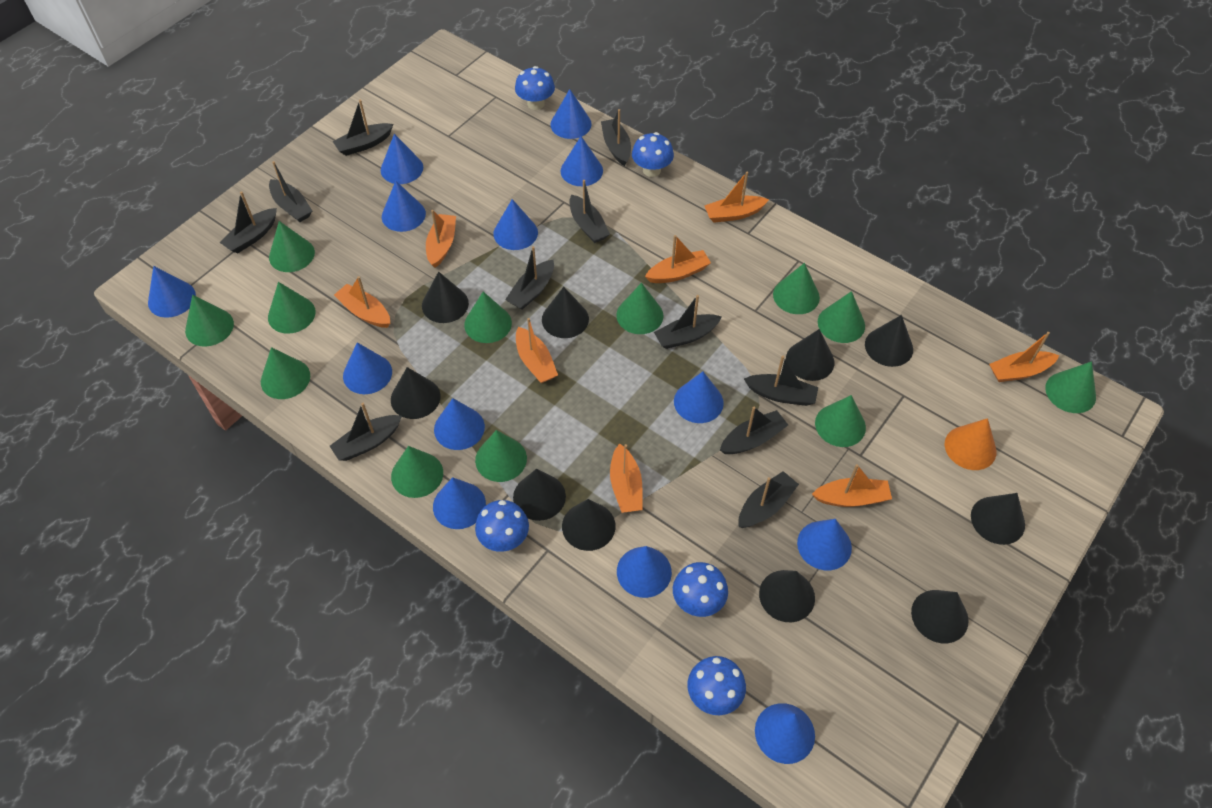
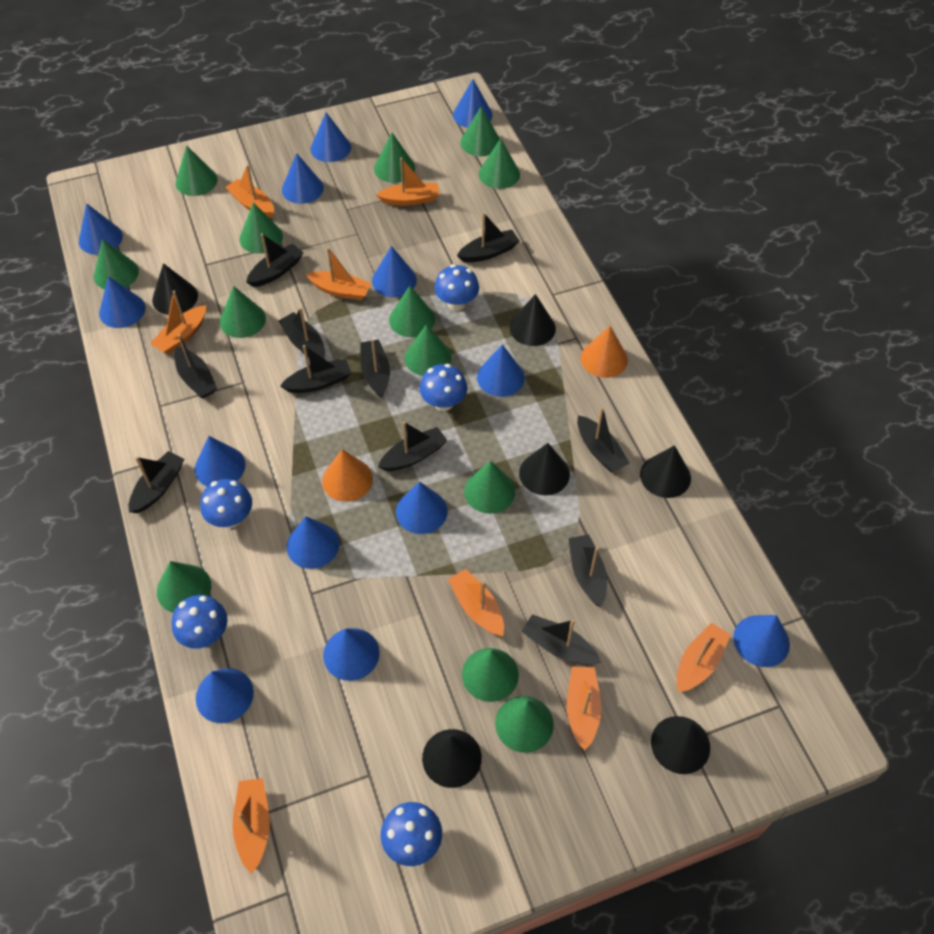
black cone: 10 -> 6
green cone: 12 -> 13
orange cone: 1 -> 2

